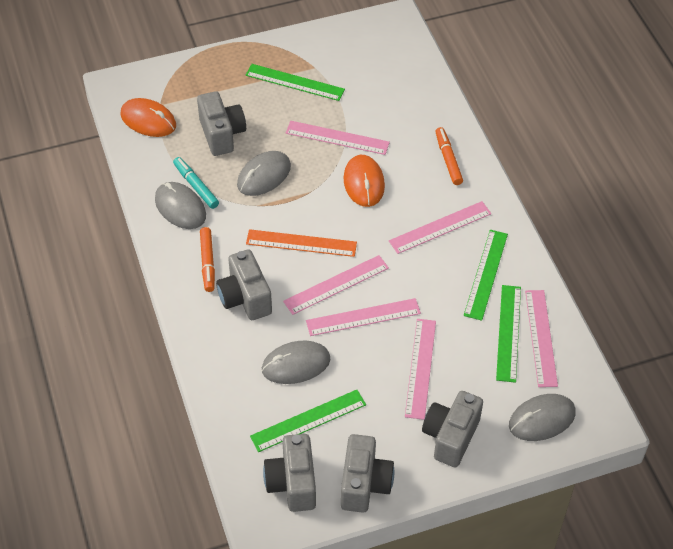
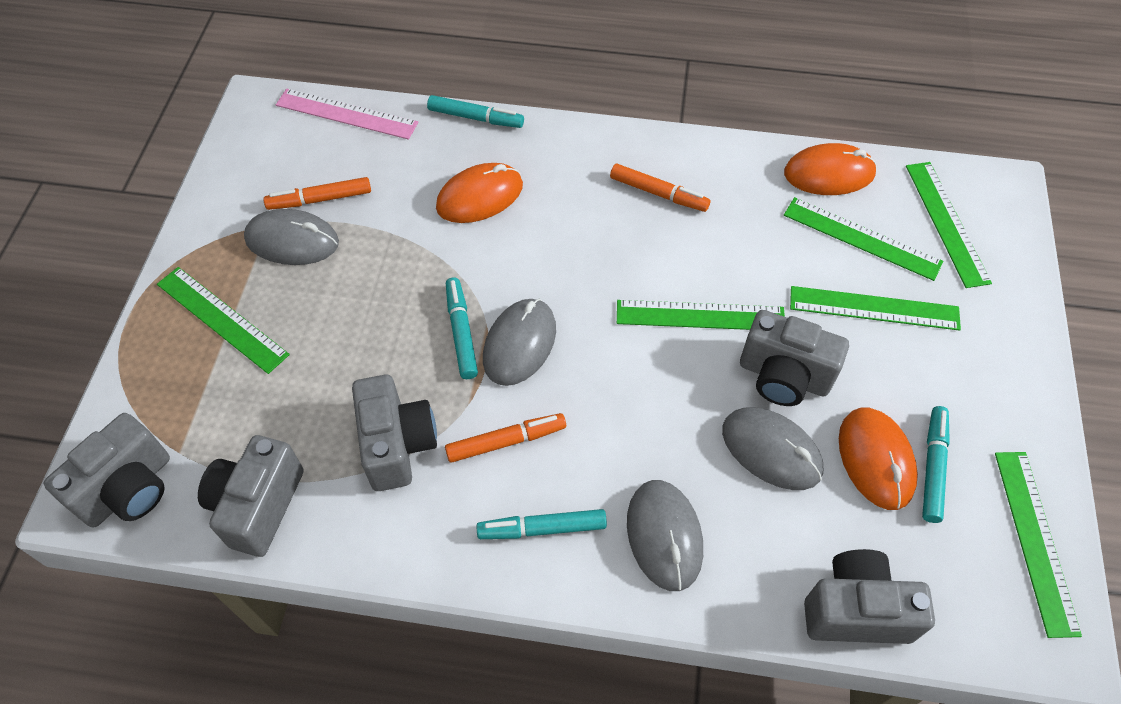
green ruler: 4 -> 6
orange marker: 2 -> 3
orange mouse: 2 -> 3
orange ruler: 1 -> 0
pink ruler: 6 -> 1
turquoise marker: 1 -> 4

